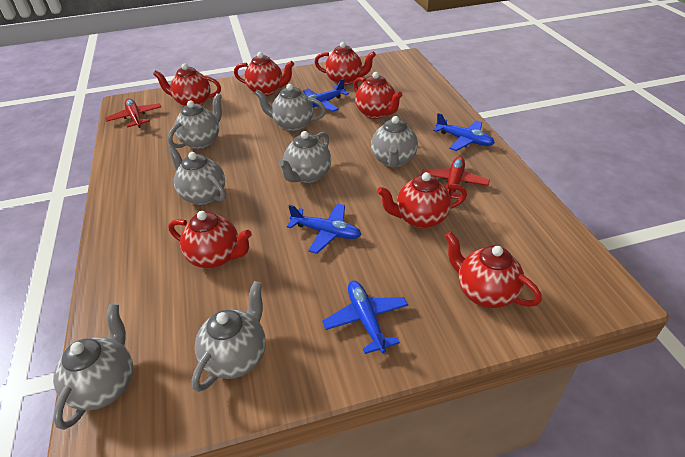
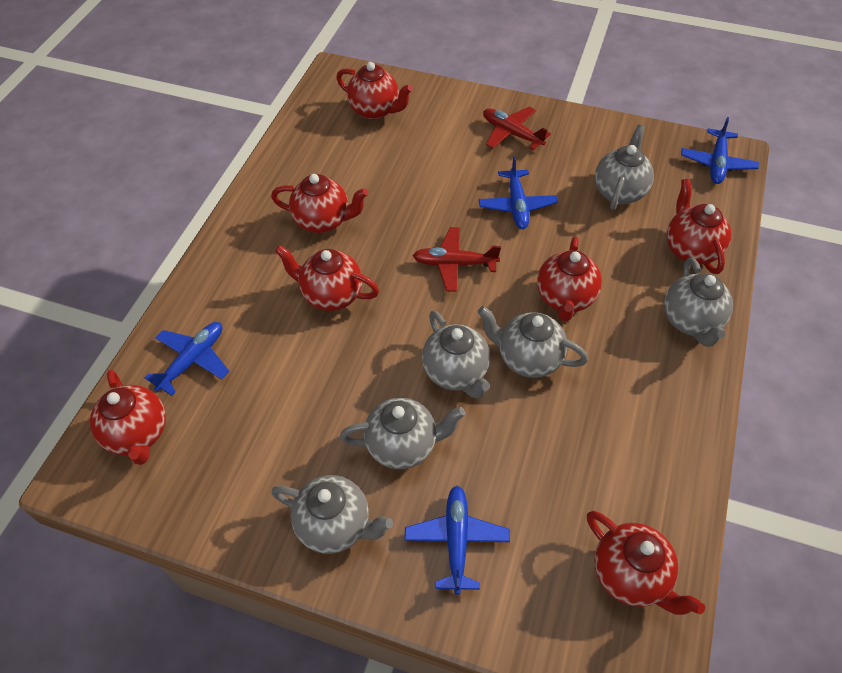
grey teapot: 7 -> 6

